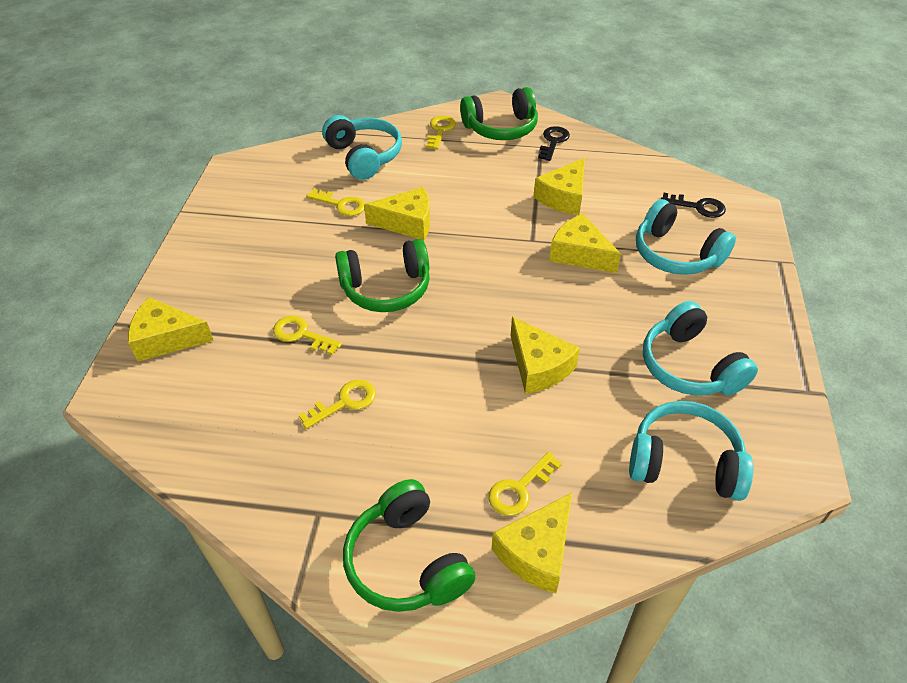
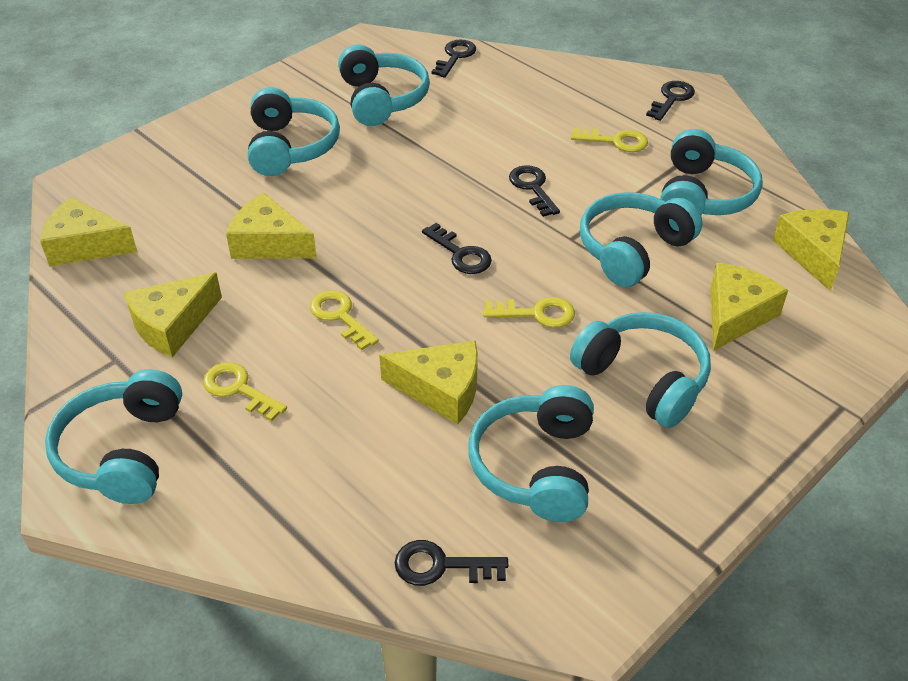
black key: 2 -> 5
green headphones: 3 -> 0
turquoise headphones: 4 -> 7
yellow key: 5 -> 4

